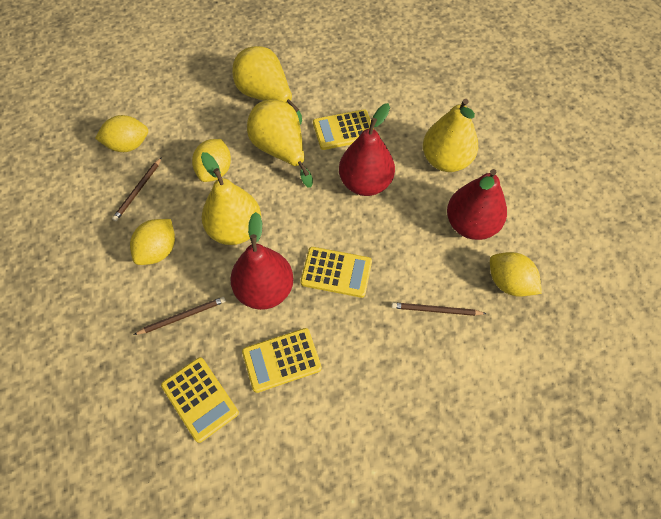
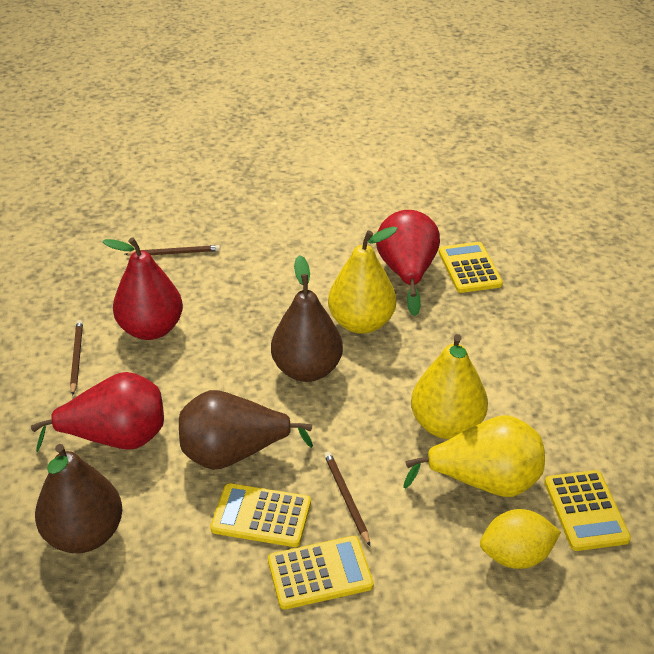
brown pear: 0 -> 3
yellow lemon: 4 -> 1
yellow pear: 4 -> 3

